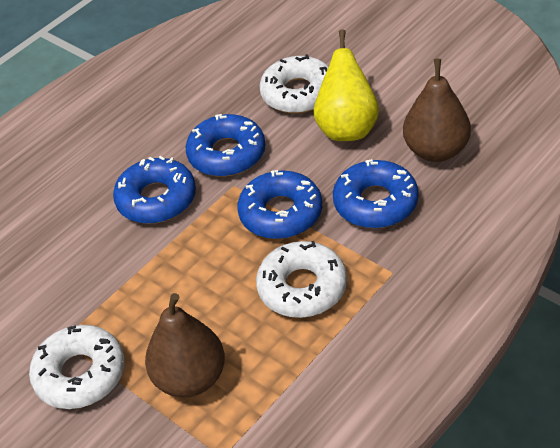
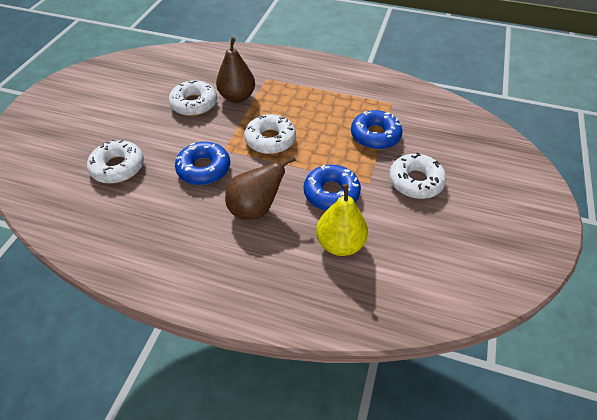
blue donut: 4 -> 3
white donut: 3 -> 4

